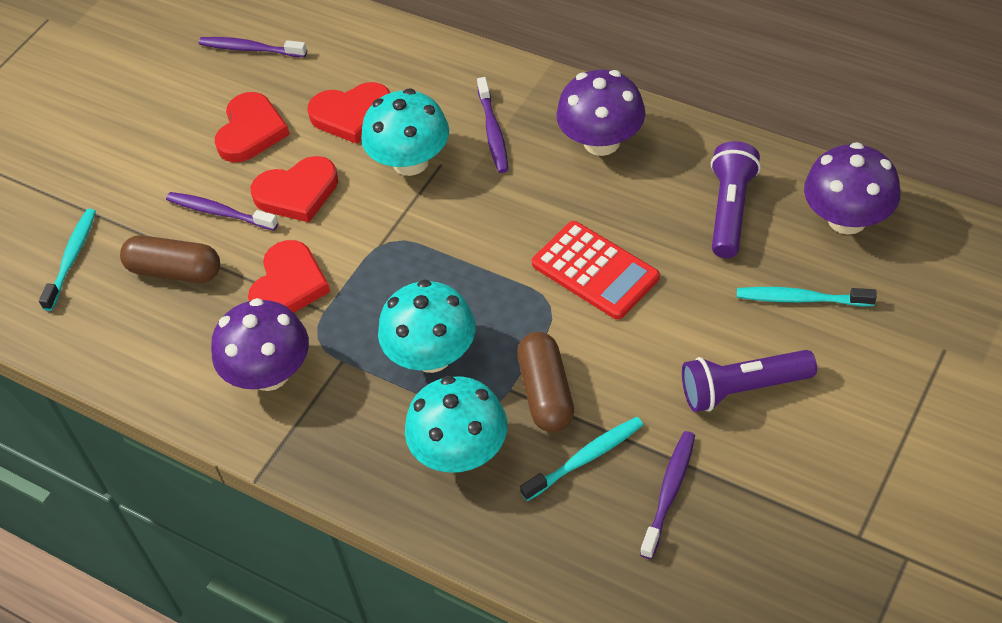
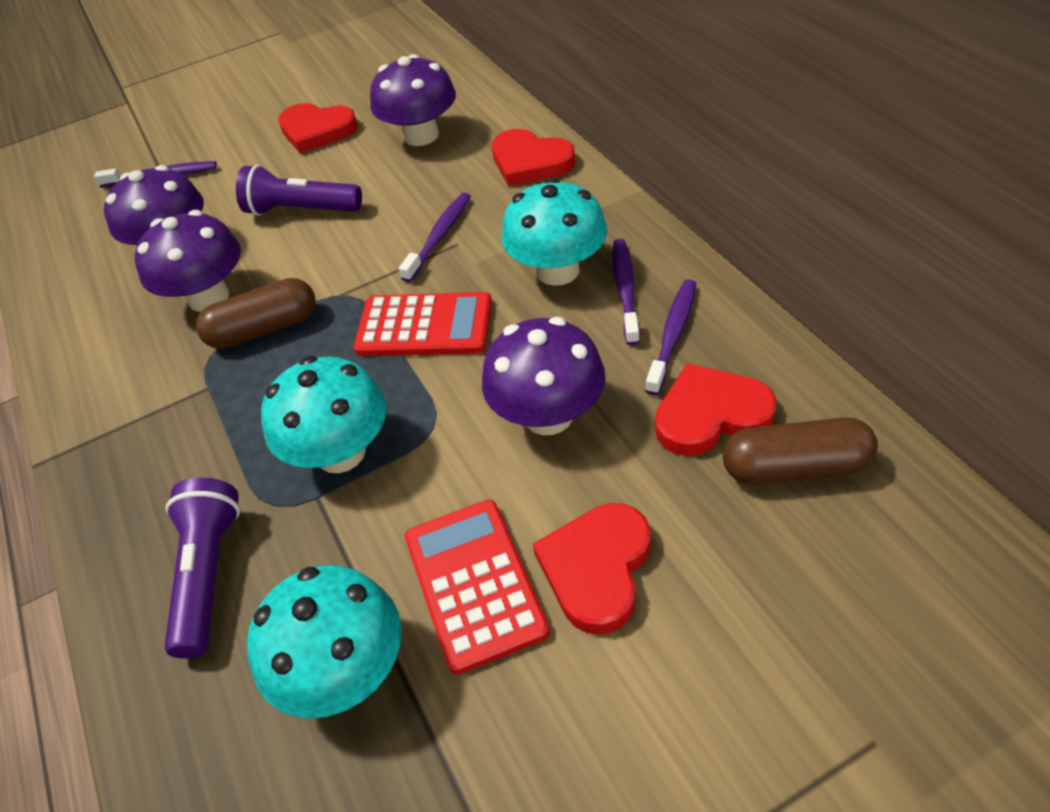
purple mushroom: 3 -> 4
red calculator: 1 -> 2
turquoise toothbrush: 3 -> 0

